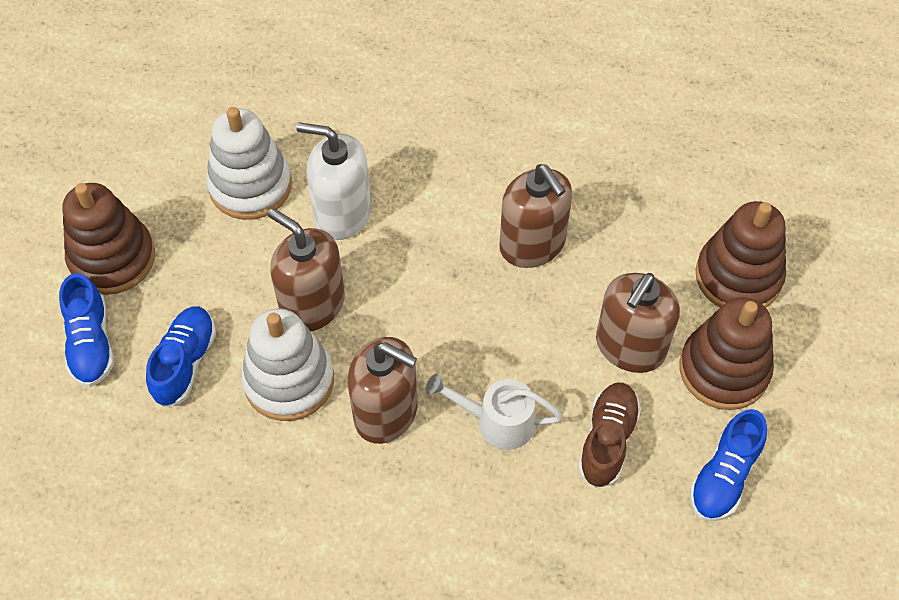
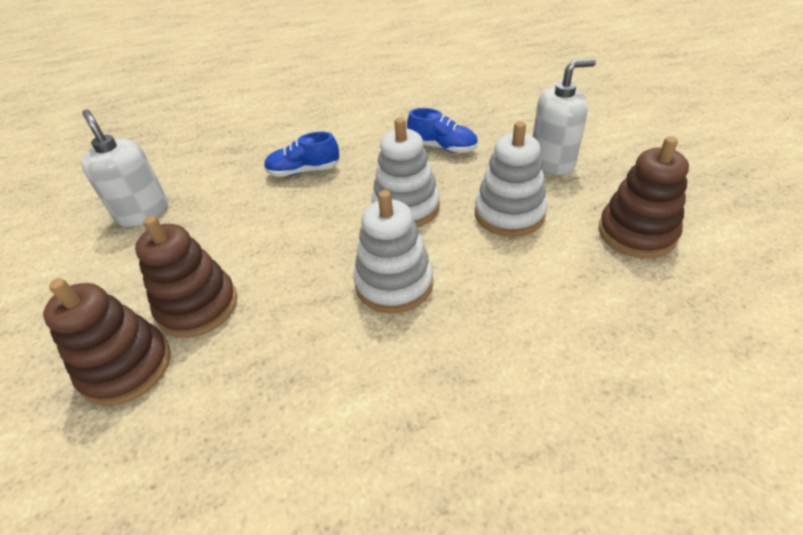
blue shoe: 3 -> 2
brown shoe: 1 -> 0
brown soap dispenser: 4 -> 0
white soap dispenser: 1 -> 2
white stacking toy: 2 -> 3
white watering can: 1 -> 0

